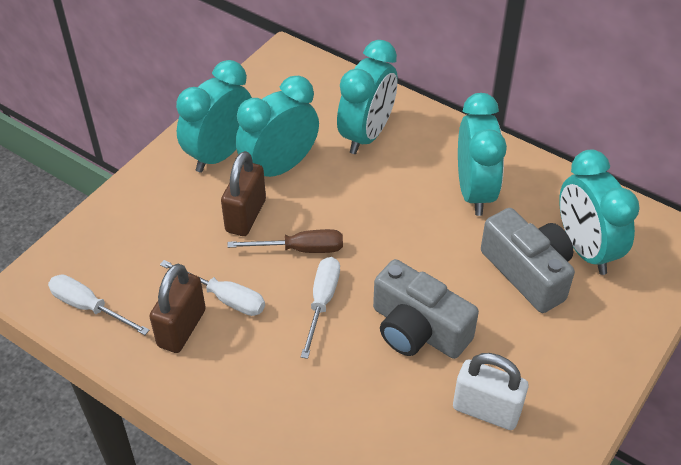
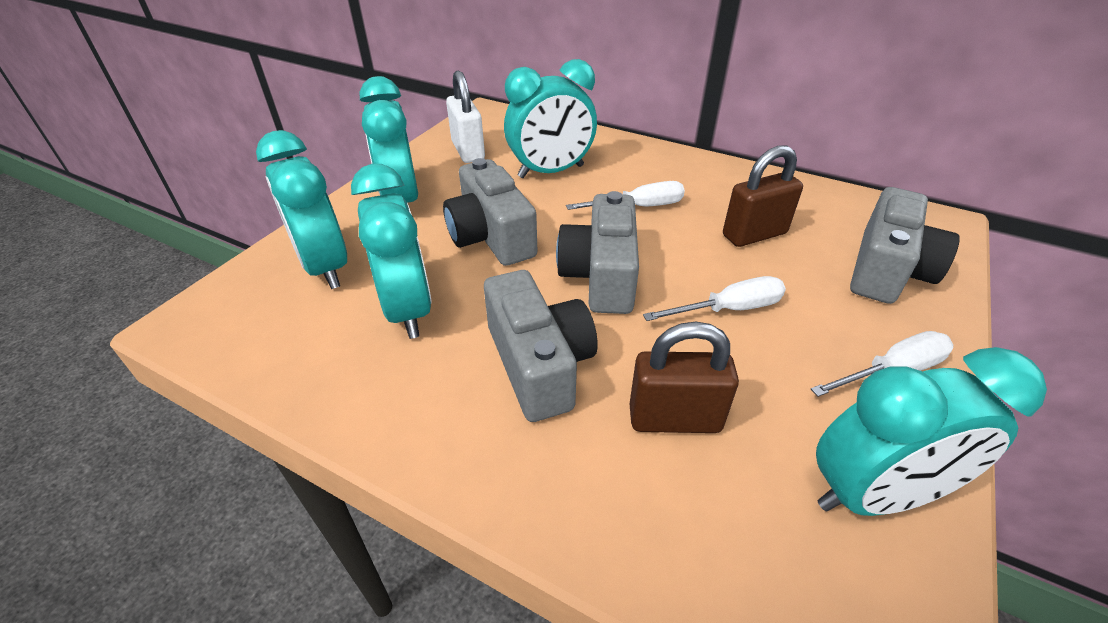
brown screwdriver: 1 -> 0
grey camera: 2 -> 4

